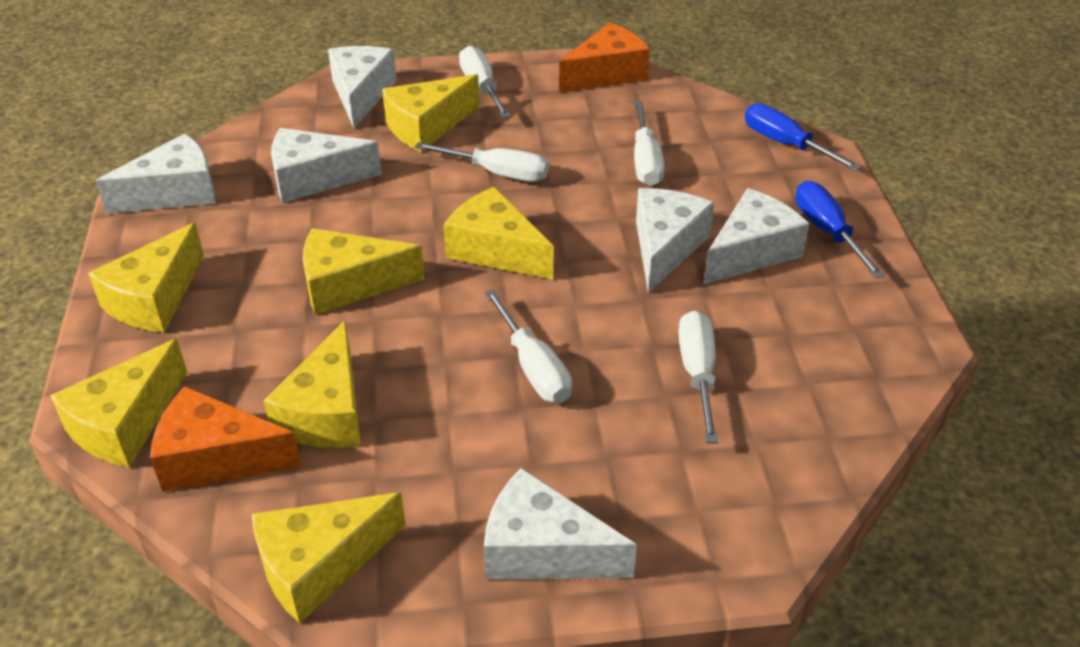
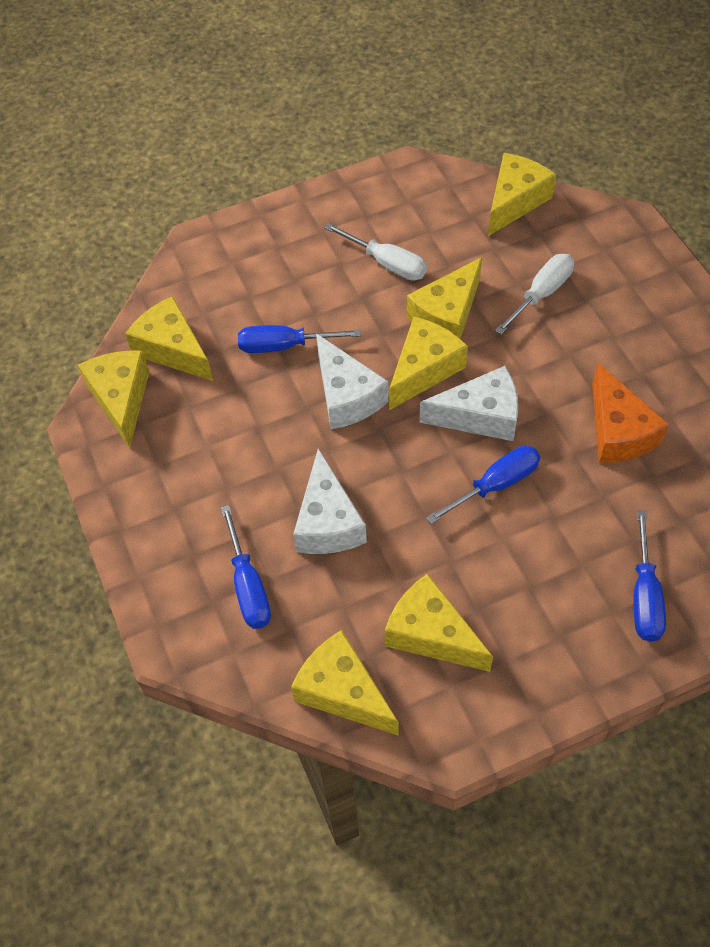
blue screwdriver: 2 -> 4
orange cheese: 2 -> 1
white cheese: 6 -> 3
white screwdriver: 5 -> 2

